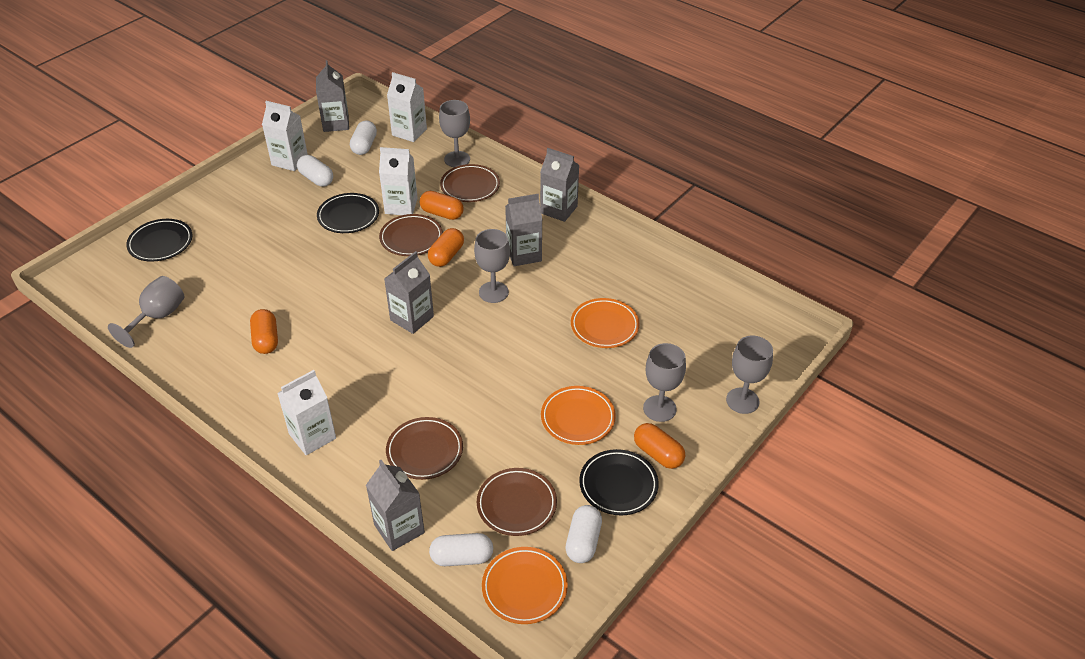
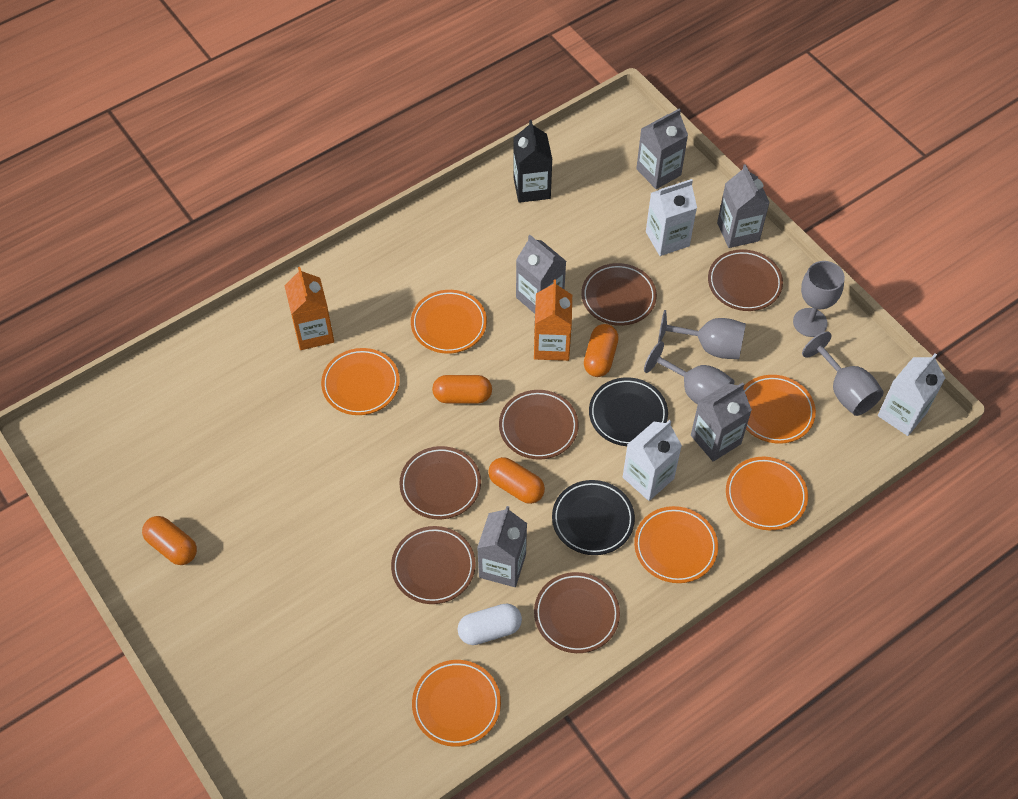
black carton: 0 -> 1
black plate: 3 -> 2
brown plate: 4 -> 6
grey goblet: 5 -> 4
orange carton: 0 -> 2
orange plate: 3 -> 6
white capsule: 4 -> 1
white carton: 4 -> 3

